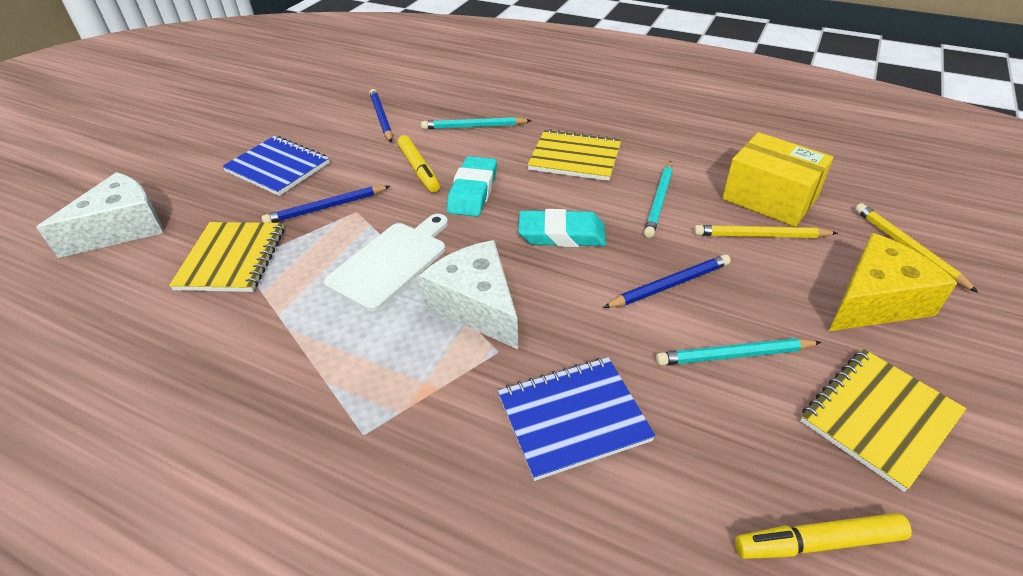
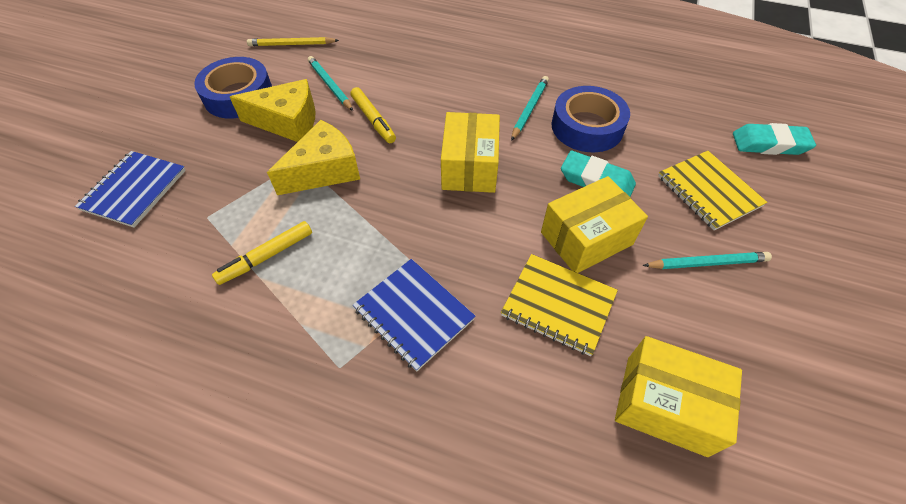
blue pencil: 3 -> 0
blue tape: 0 -> 2
white cheese: 2 -> 0
white cutting board: 1 -> 0
yellow box: 1 -> 3
yellow cheese: 1 -> 2
yellow notebook: 3 -> 2
yellow pencil: 2 -> 1

